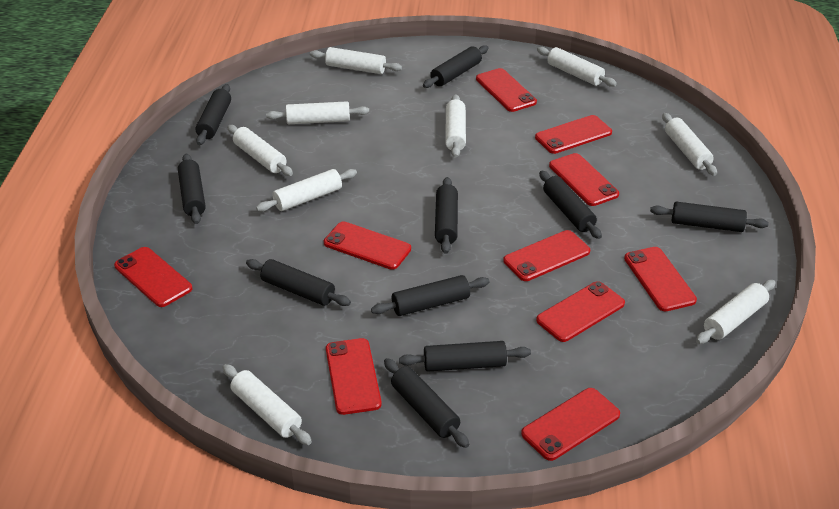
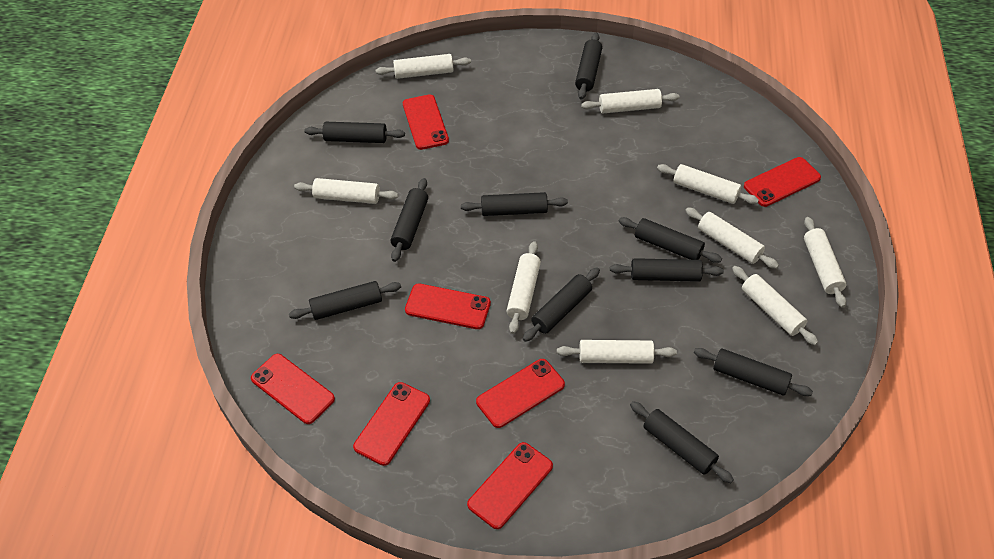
red phone: 10 -> 7

